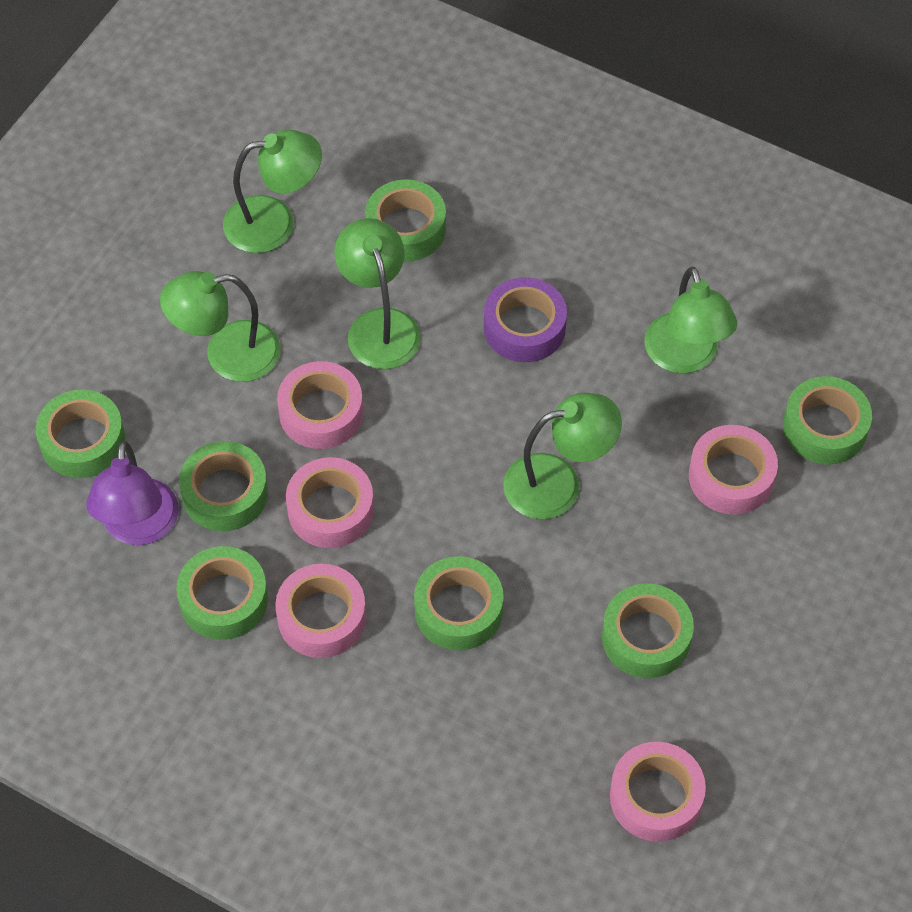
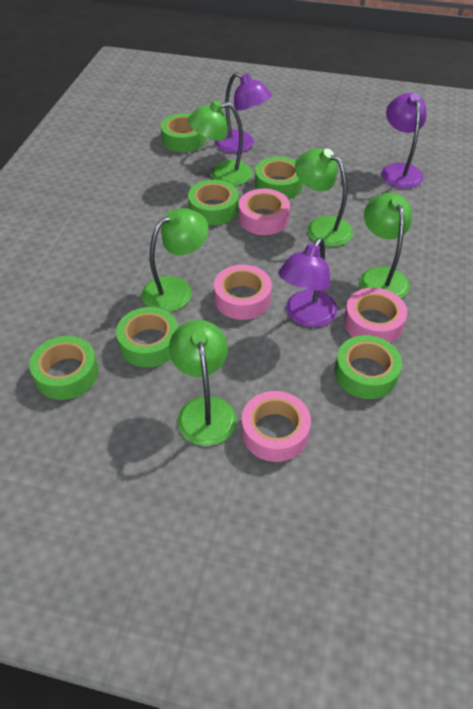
green tape: 7 -> 6
pink tape: 5 -> 4
purple lamp: 1 -> 3
purple tape: 1 -> 0

